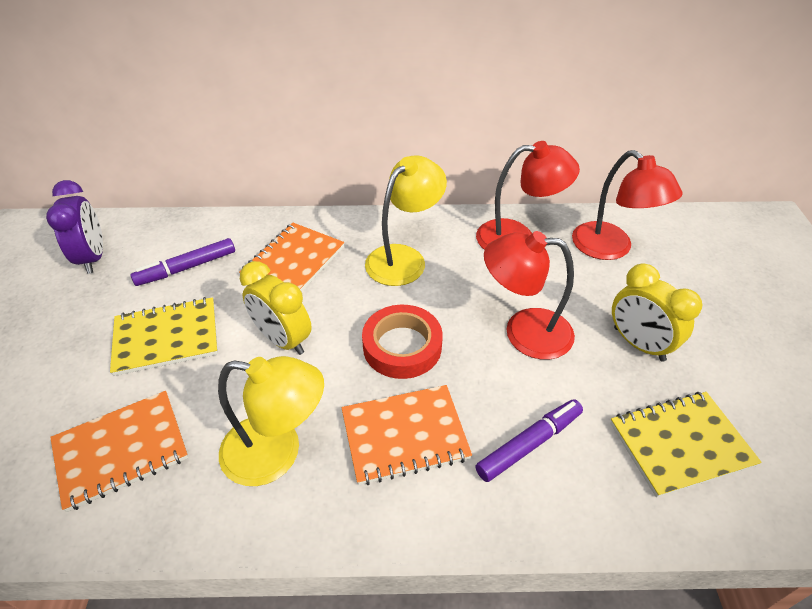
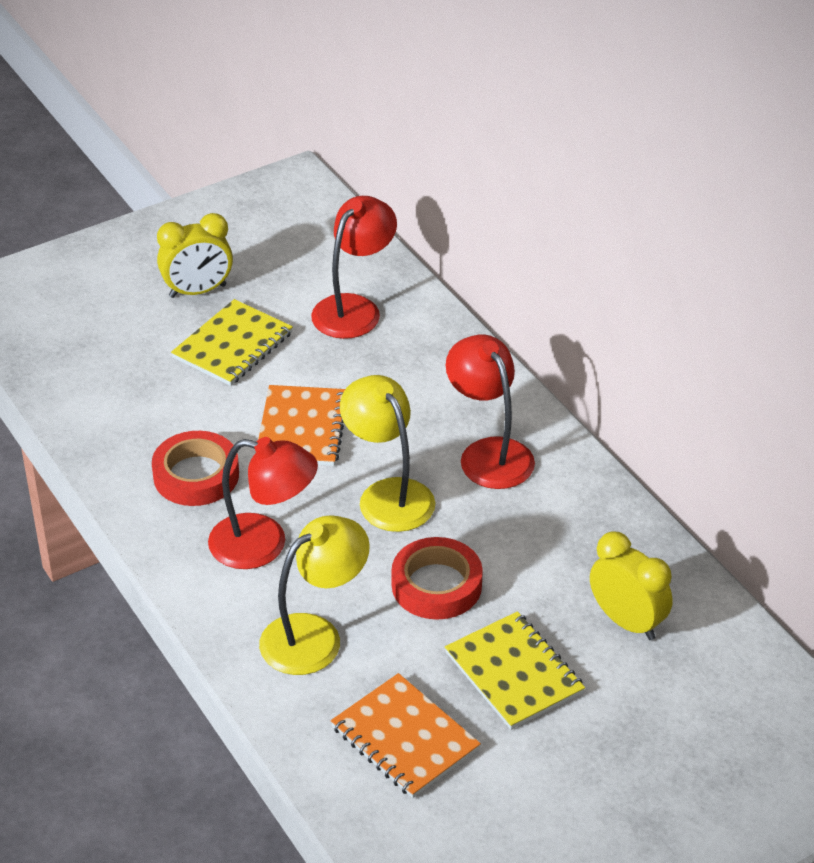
orange notebook: 3 -> 2
purple clock: 1 -> 0
purple marker: 2 -> 0
red tape: 1 -> 2

